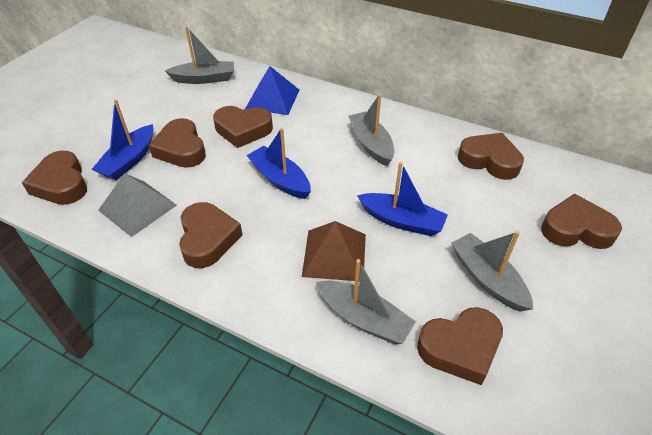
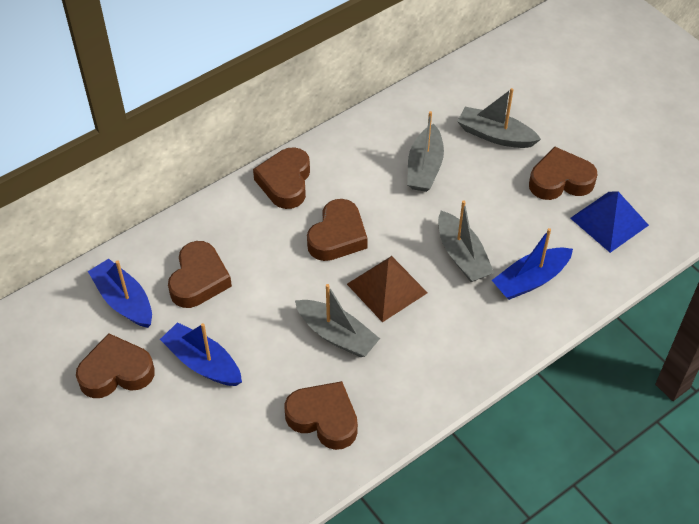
brown heart: 7 -> 6
grey pyramid: 1 -> 0

